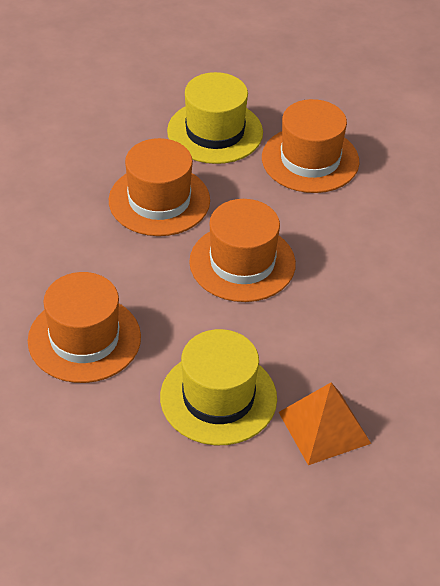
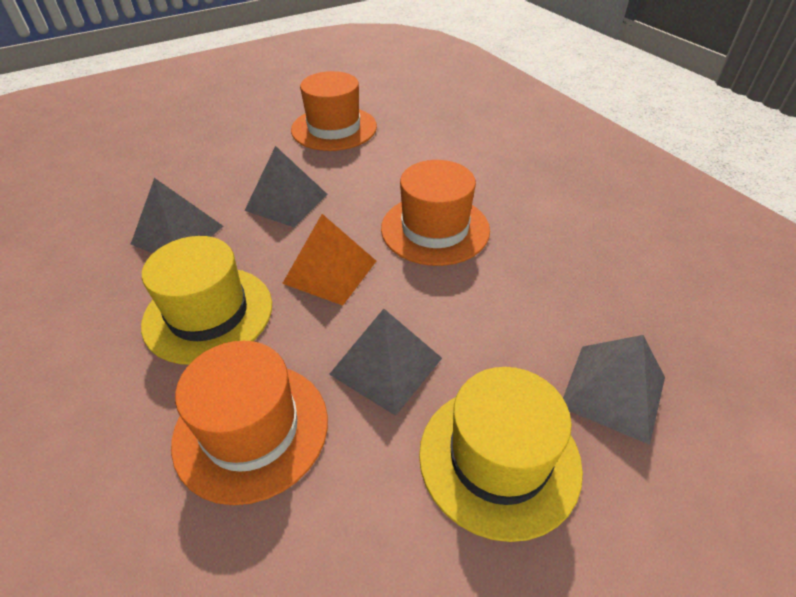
grey pyramid: 0 -> 4
orange hat: 4 -> 3

